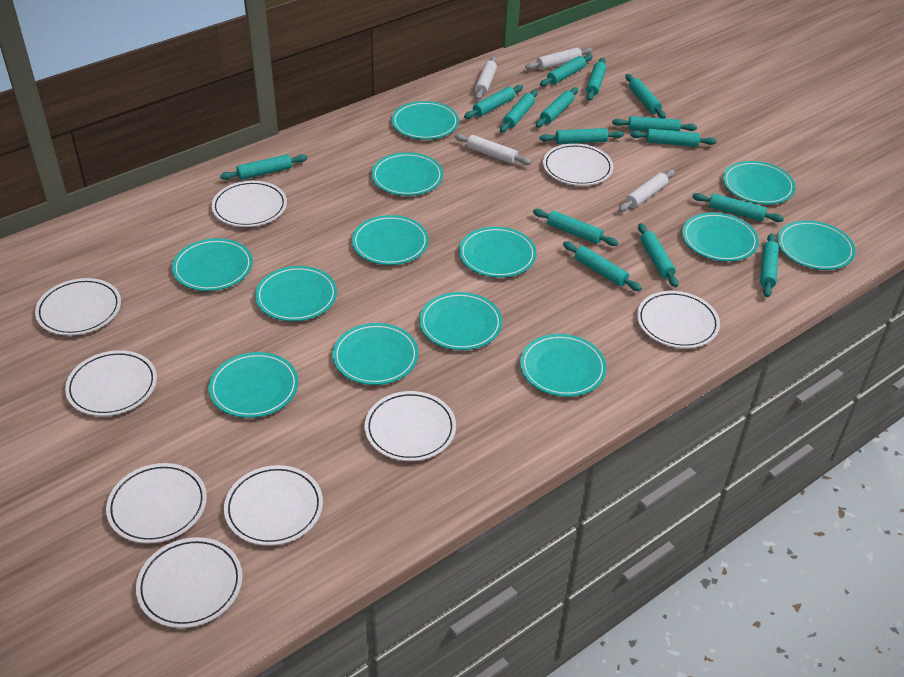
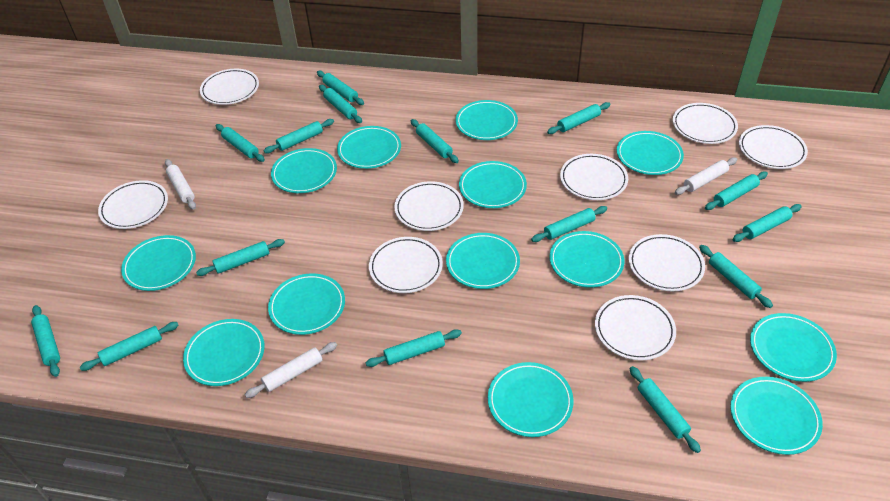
white rolling pin: 4 -> 3

